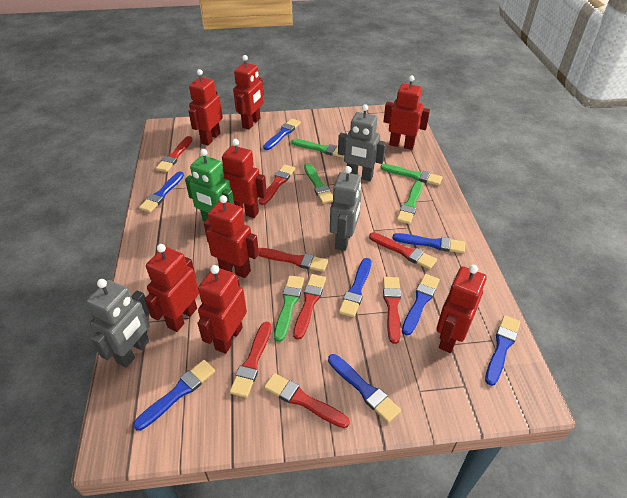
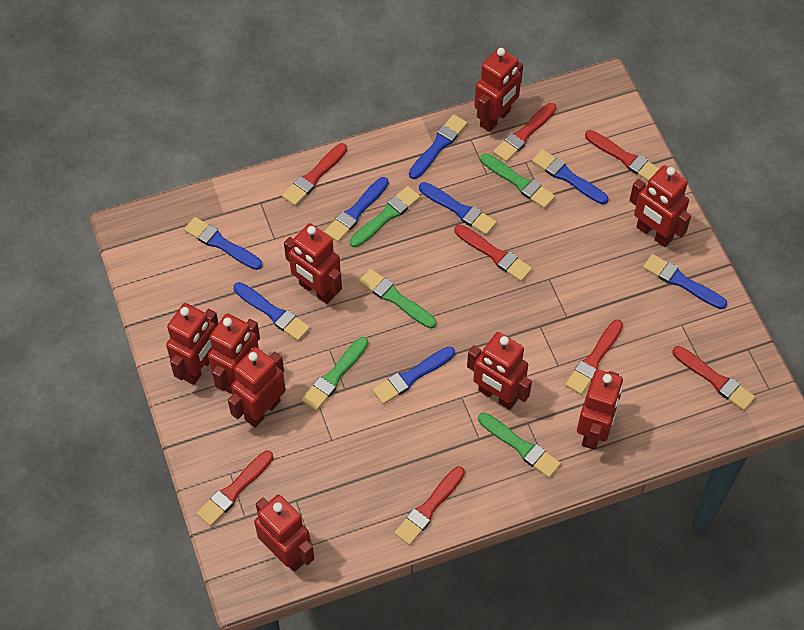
green robot: 1 -> 0
grey robot: 3 -> 0
red robot: 8 -> 9

